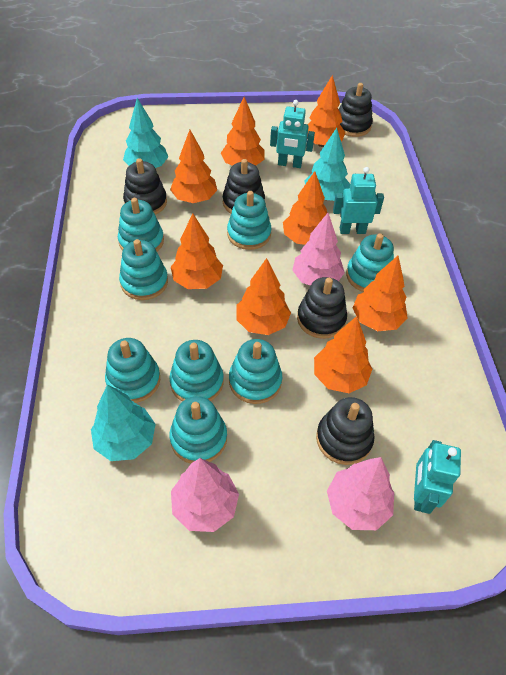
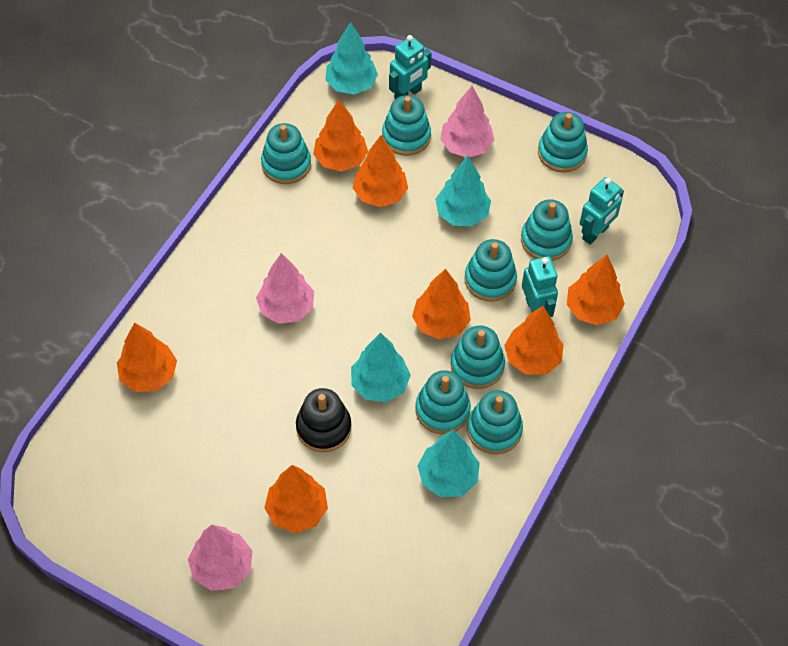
black stacking toy: 5 -> 1
orange tree: 8 -> 7
turquoise tree: 3 -> 4

